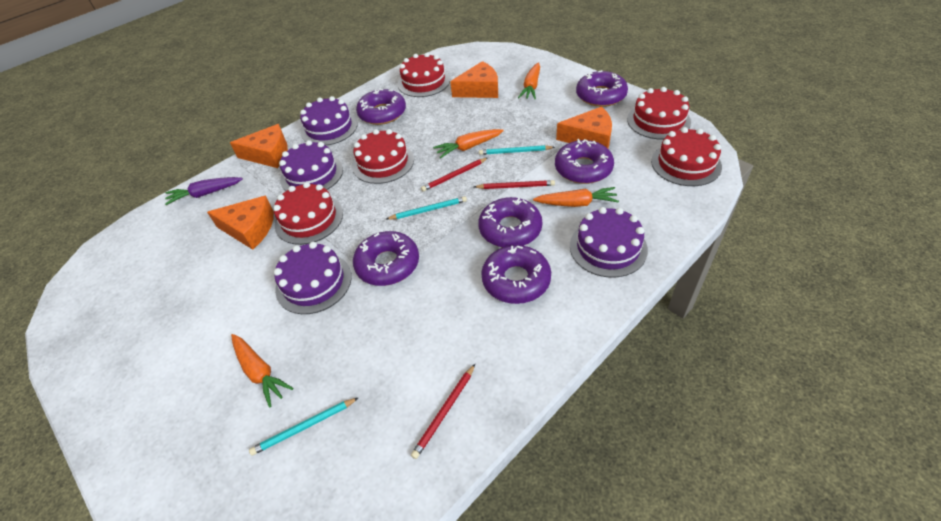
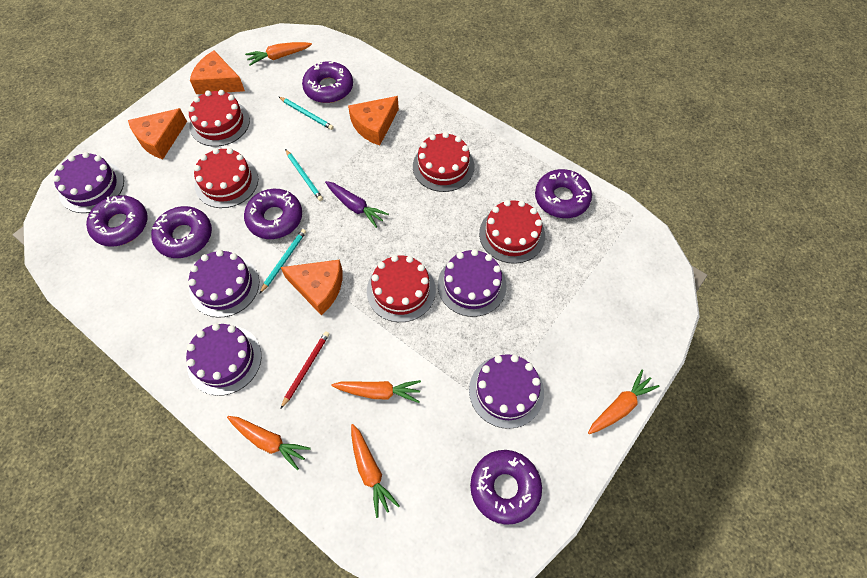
orange carrot: 4 -> 5
purple cake: 4 -> 5
red pencil: 3 -> 1

